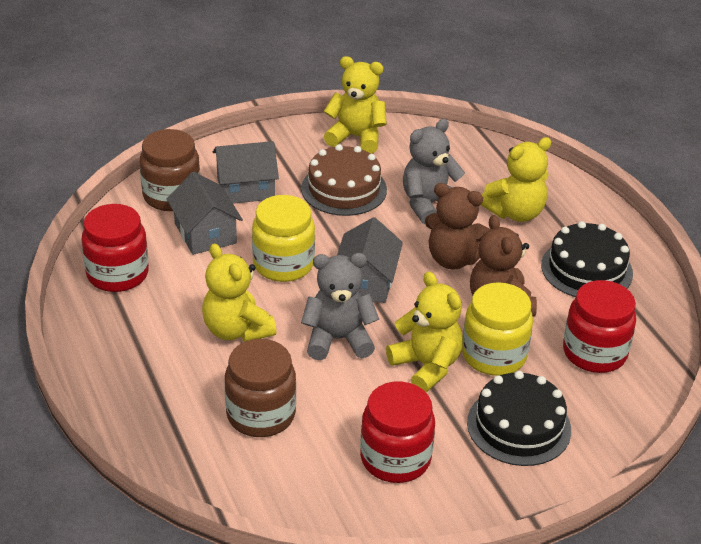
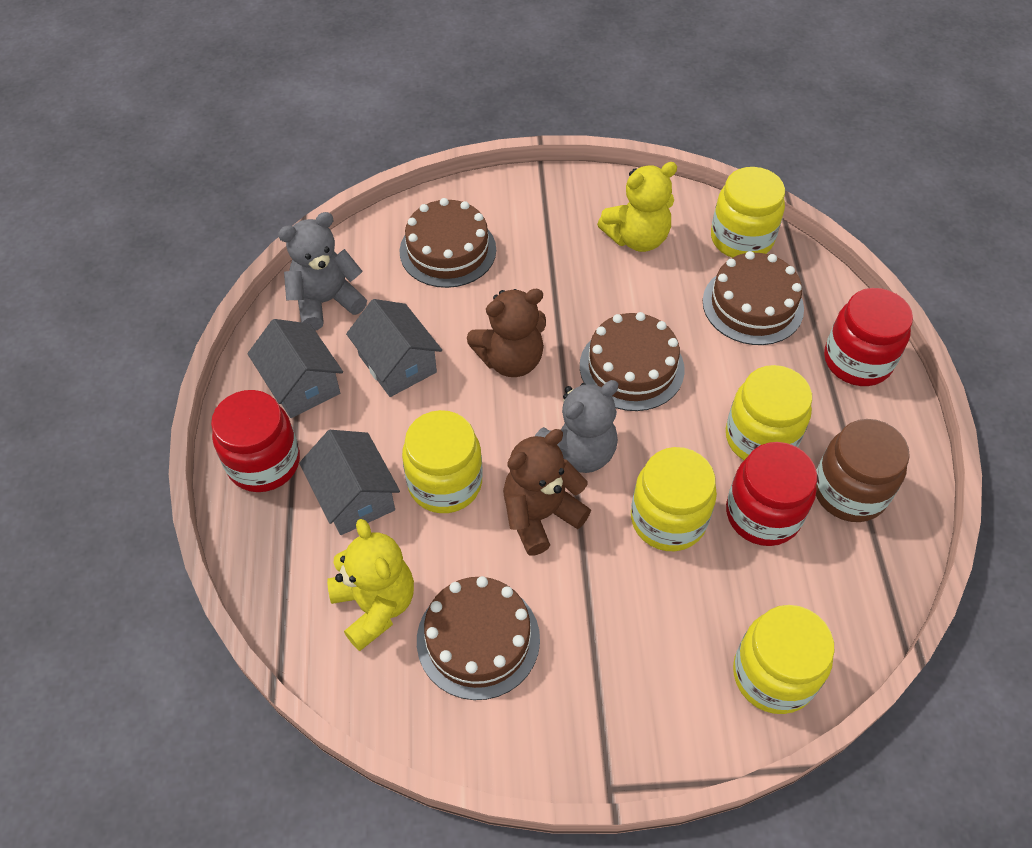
black cake: 2 -> 0
brown cake: 1 -> 4
brown jar: 2 -> 1
yellow jar: 2 -> 5
yellow teddy bear: 4 -> 2

